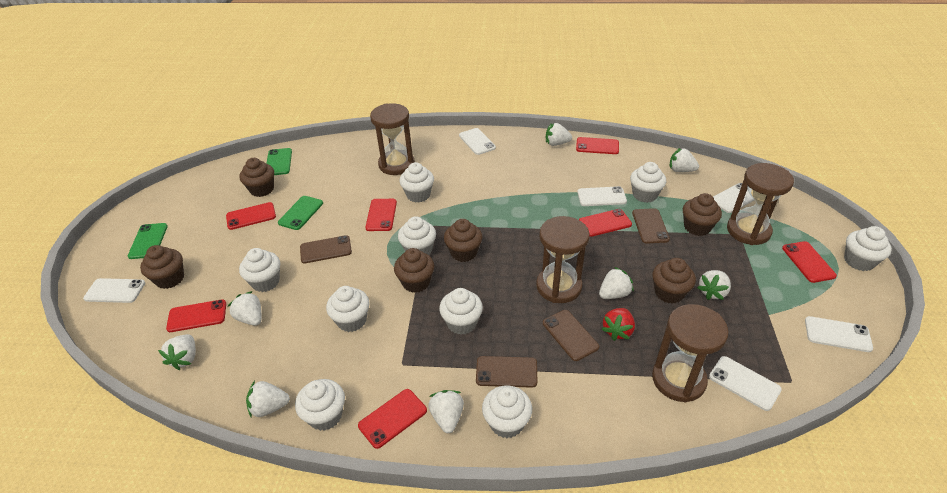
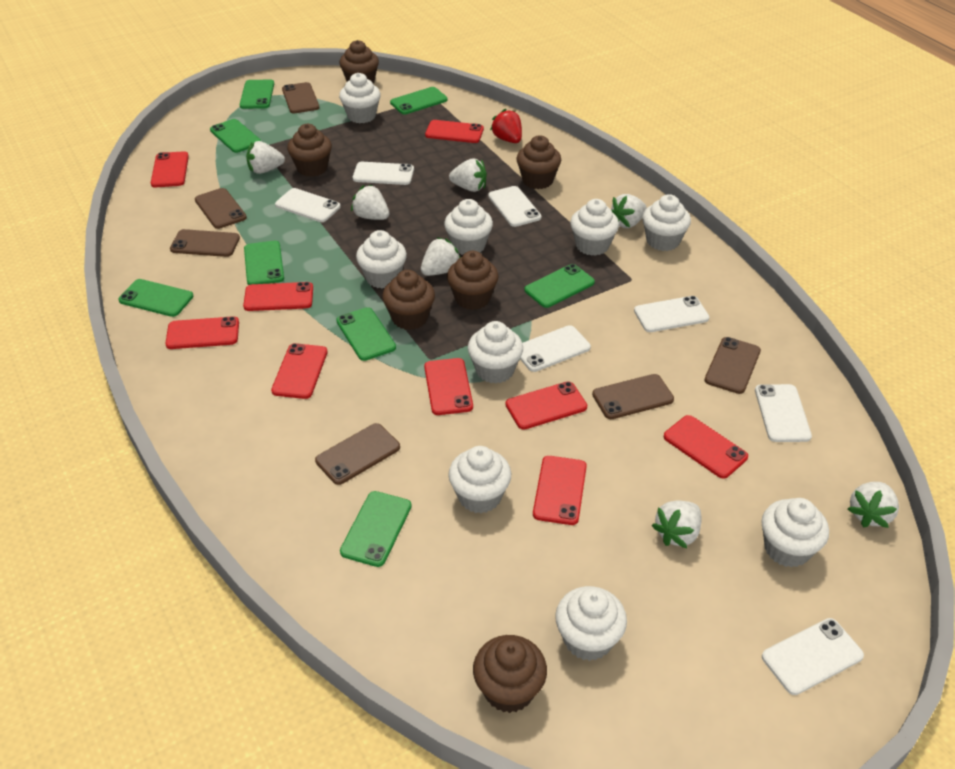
brown hourglass: 4 -> 0
brown phone: 4 -> 6
green phone: 3 -> 8
red phone: 7 -> 9
white phone: 6 -> 7
white strawberry: 8 -> 7

